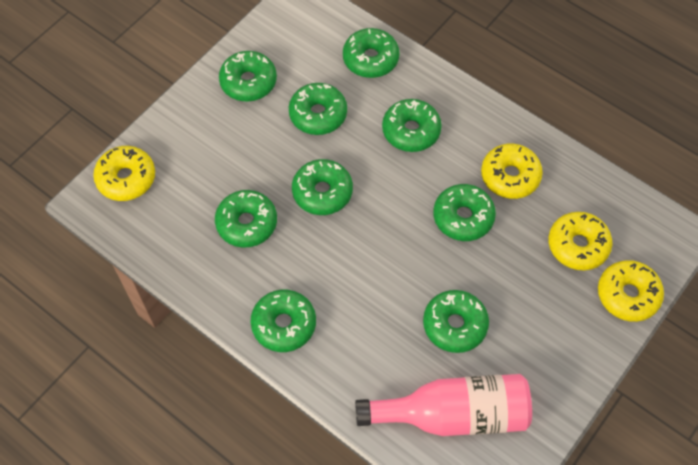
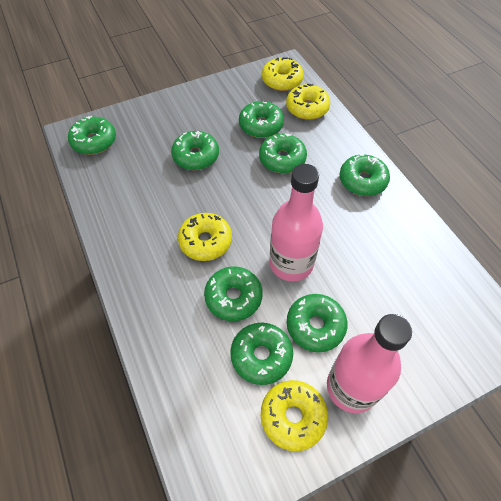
green donut: 9 -> 8
pink bottle: 1 -> 2

